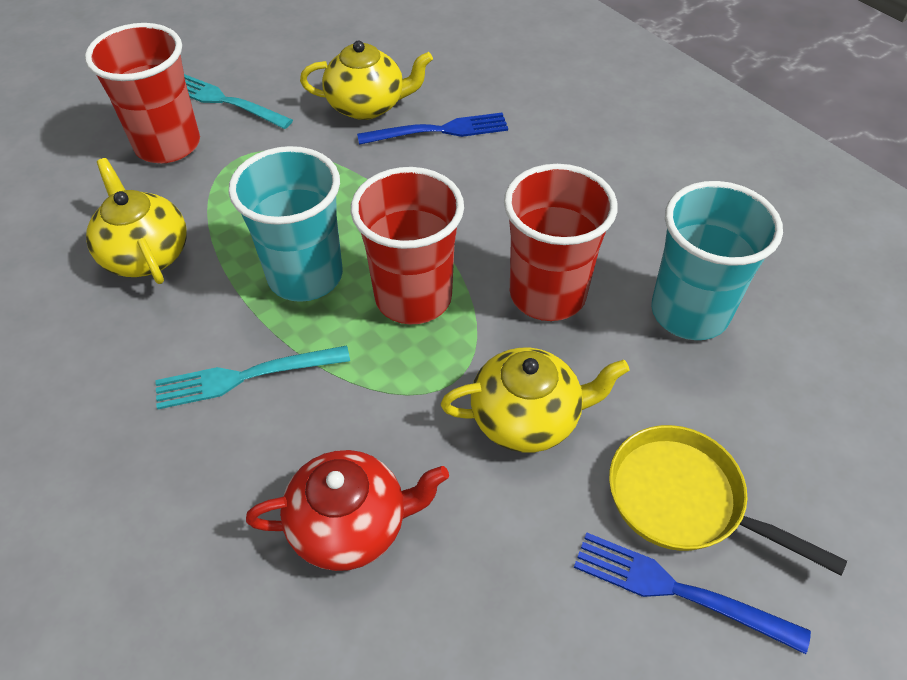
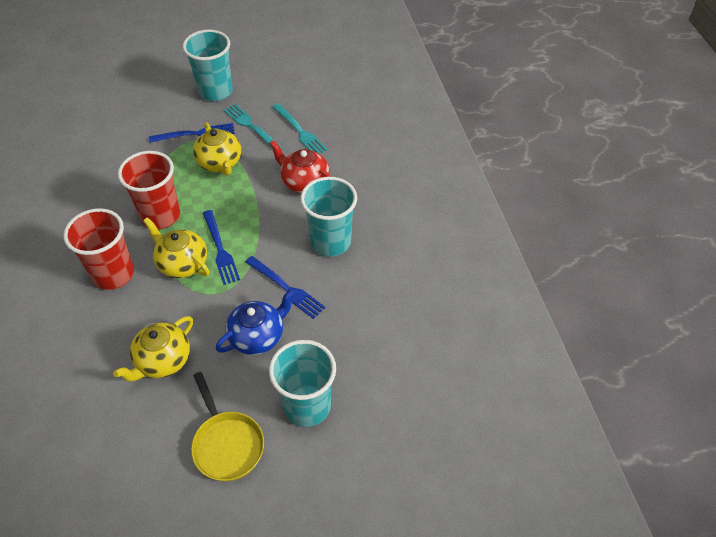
blue fork: 2 -> 3
blue teapot: 0 -> 1
red cup: 3 -> 2
turquoise cup: 2 -> 3

